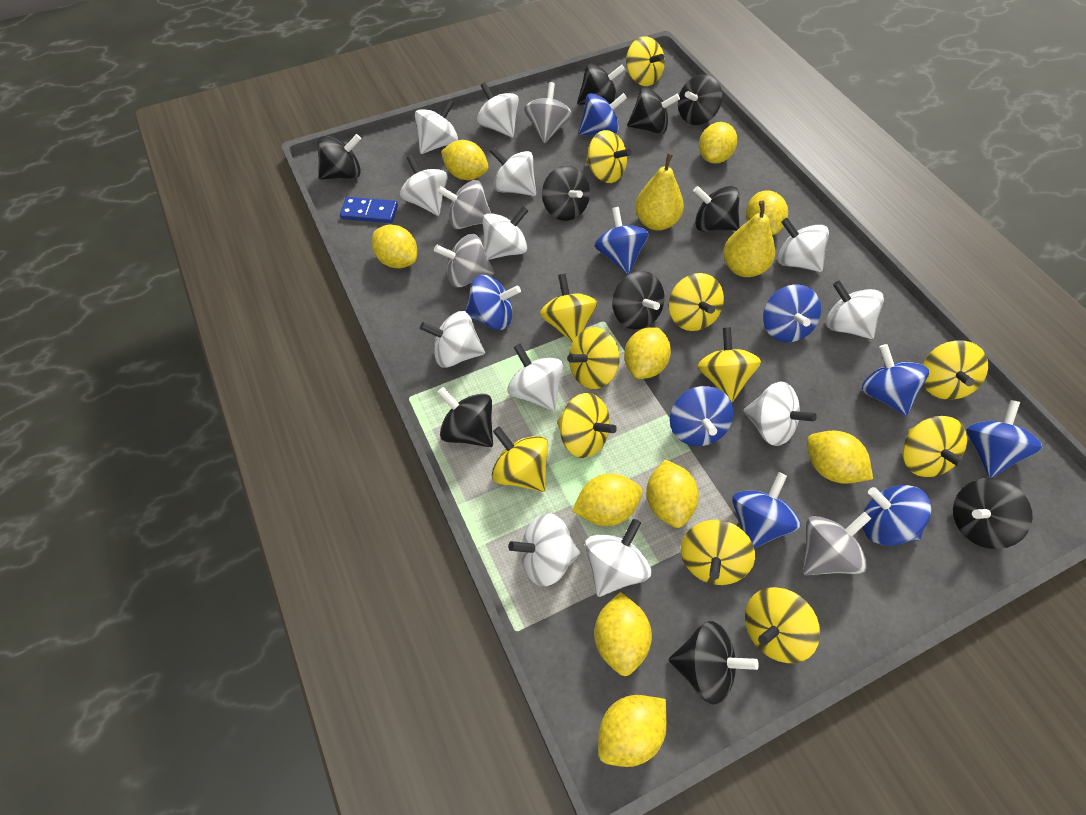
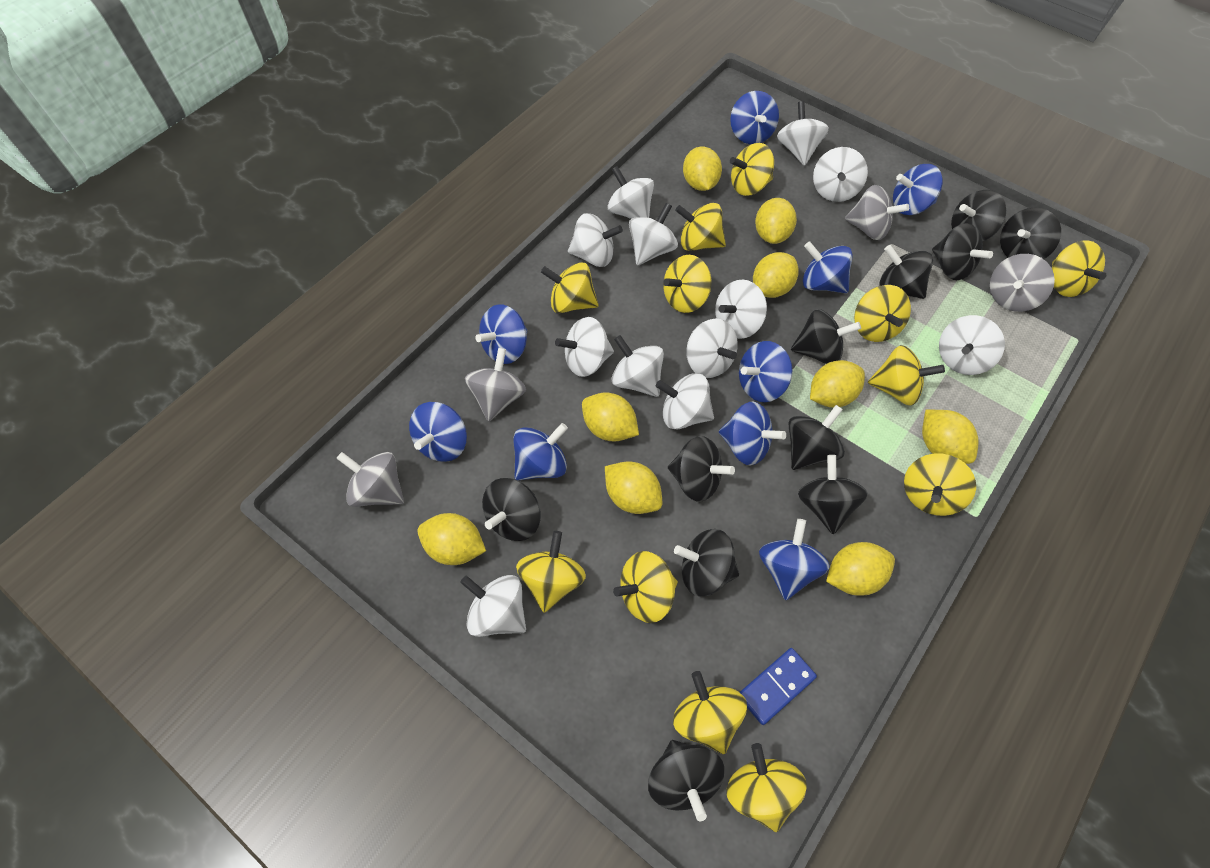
black spinning top: 10 -> 11
yellow lemon: 10 -> 9
yellow pear: 2 -> 0

